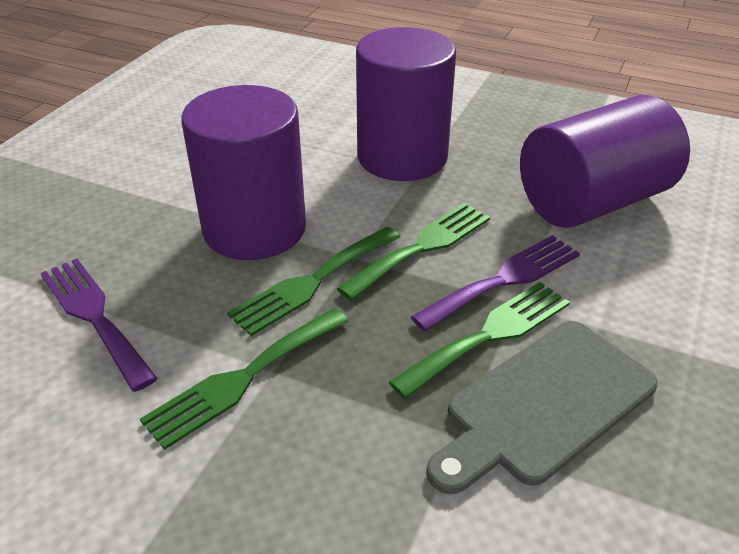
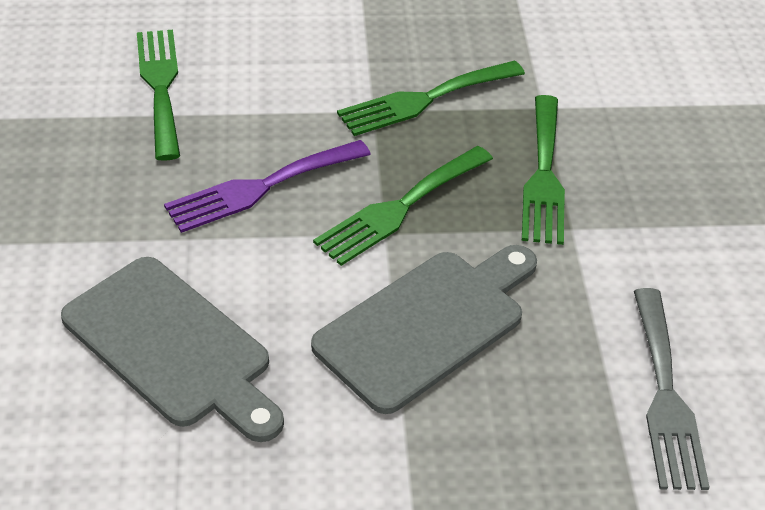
grey cutting board: 1 -> 2
grey fork: 0 -> 1
purple cylinder: 3 -> 0
purple fork: 2 -> 1

